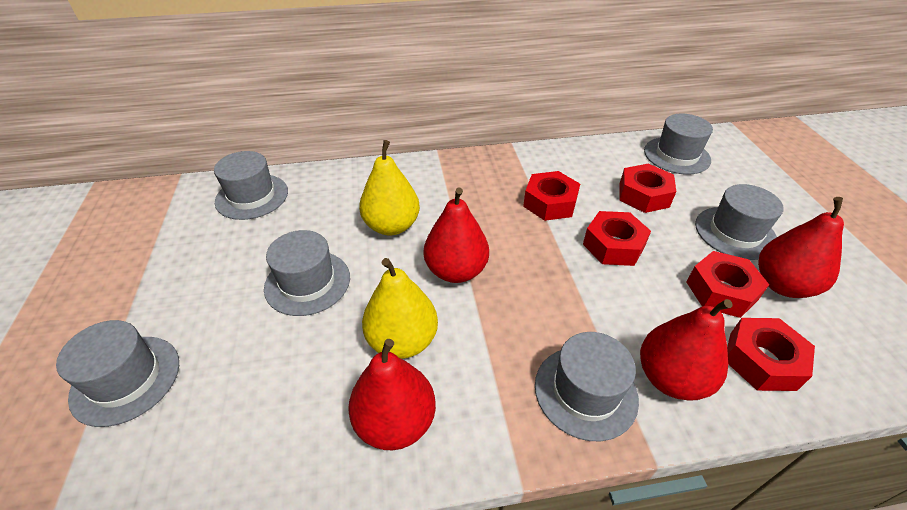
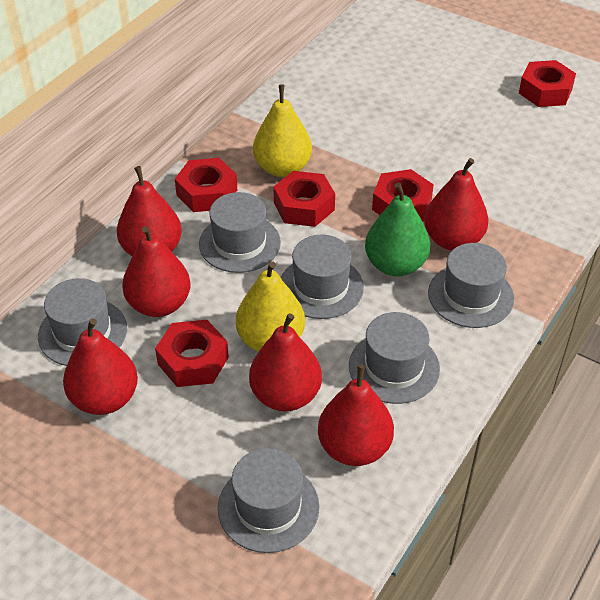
green pear: 0 -> 1
red pear: 4 -> 6

